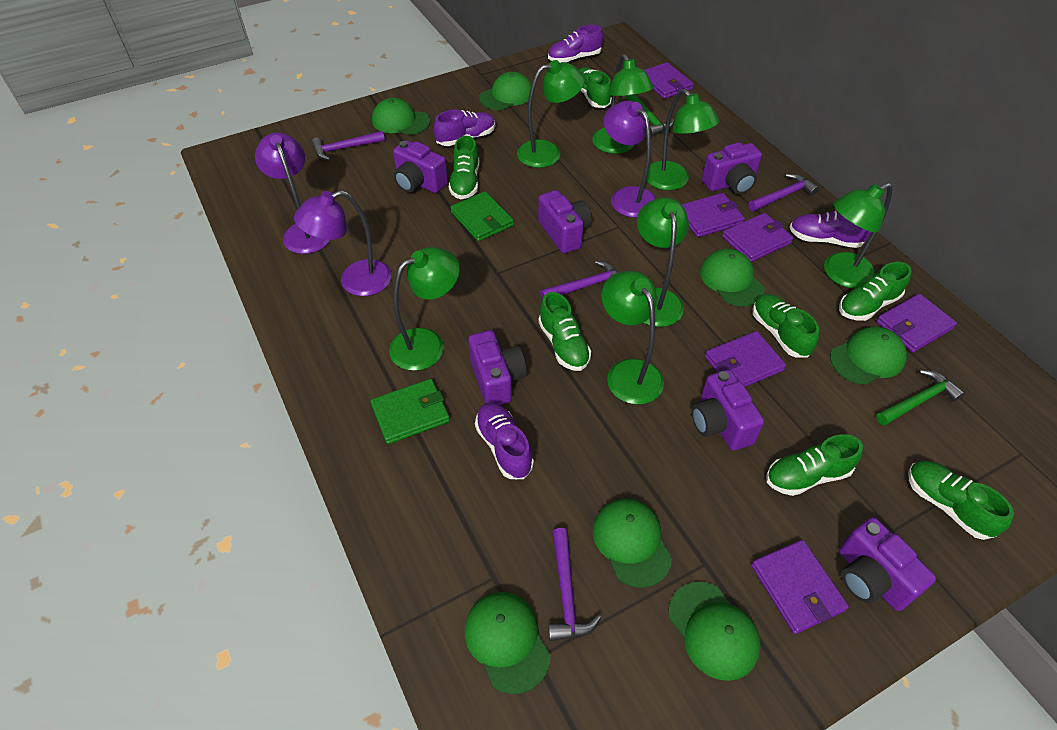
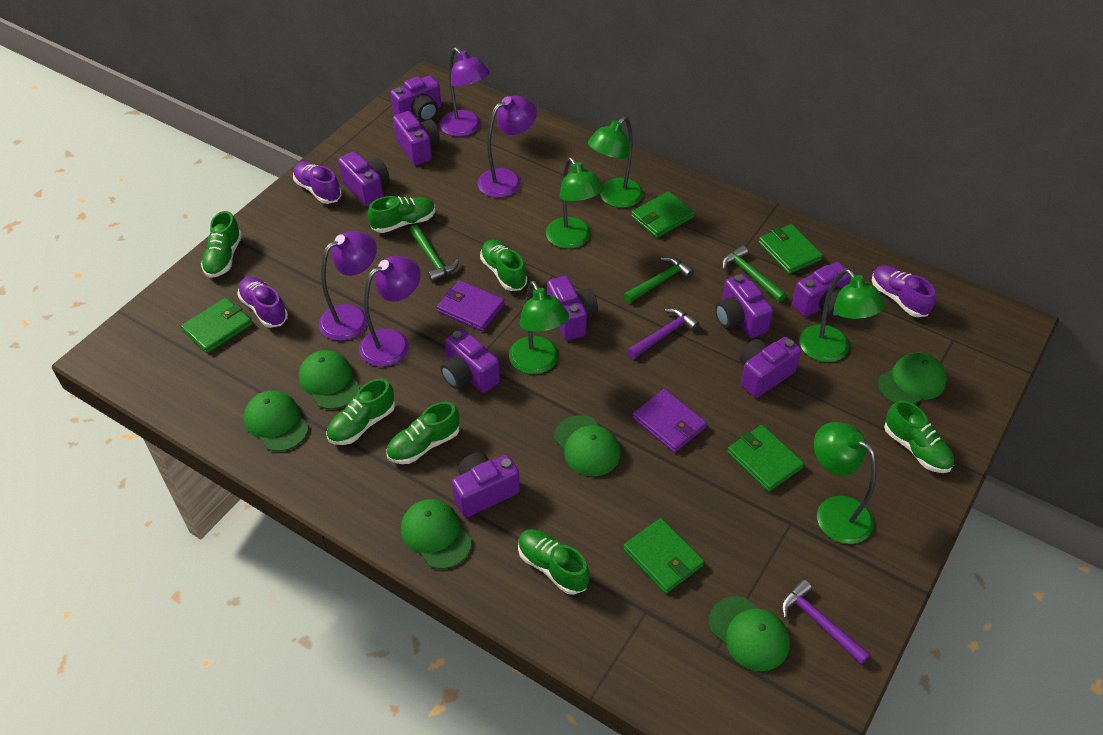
green cap: 7 -> 6
green hammer: 2 -> 3
green lamp: 7 -> 5
green wallet: 2 -> 5
purple camera: 6 -> 9
purple hammer: 4 -> 2
purple lamp: 3 -> 4
purple shoe: 4 -> 3
purple wallet: 6 -> 2

